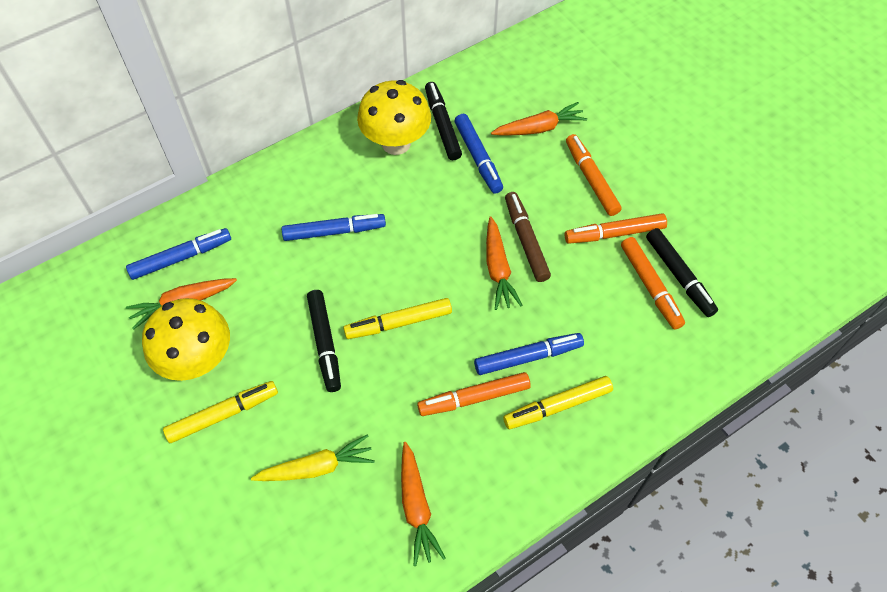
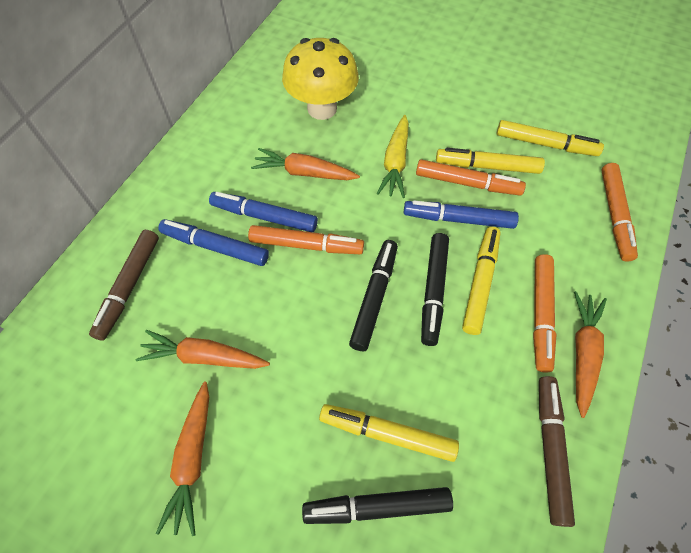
blue marker: 4 -> 3
brown marker: 1 -> 2
yellow marker: 3 -> 4
yellow mushroom: 2 -> 1

